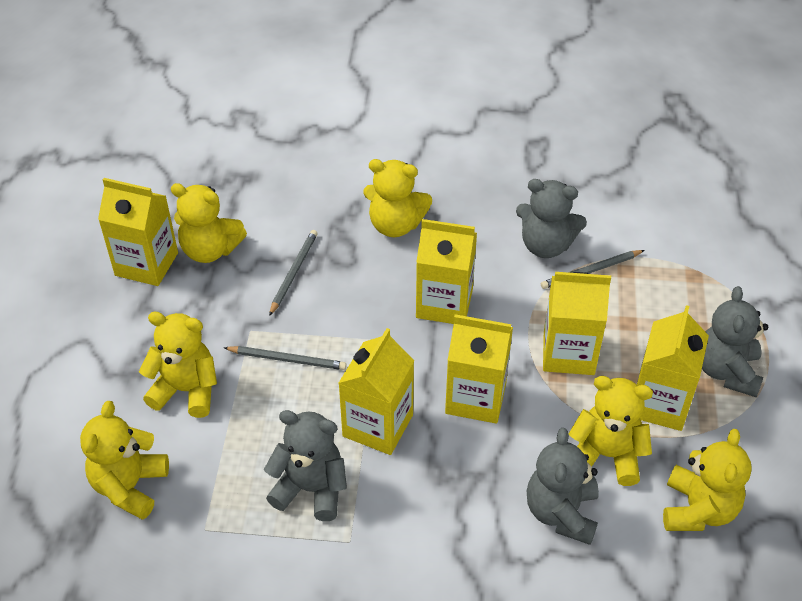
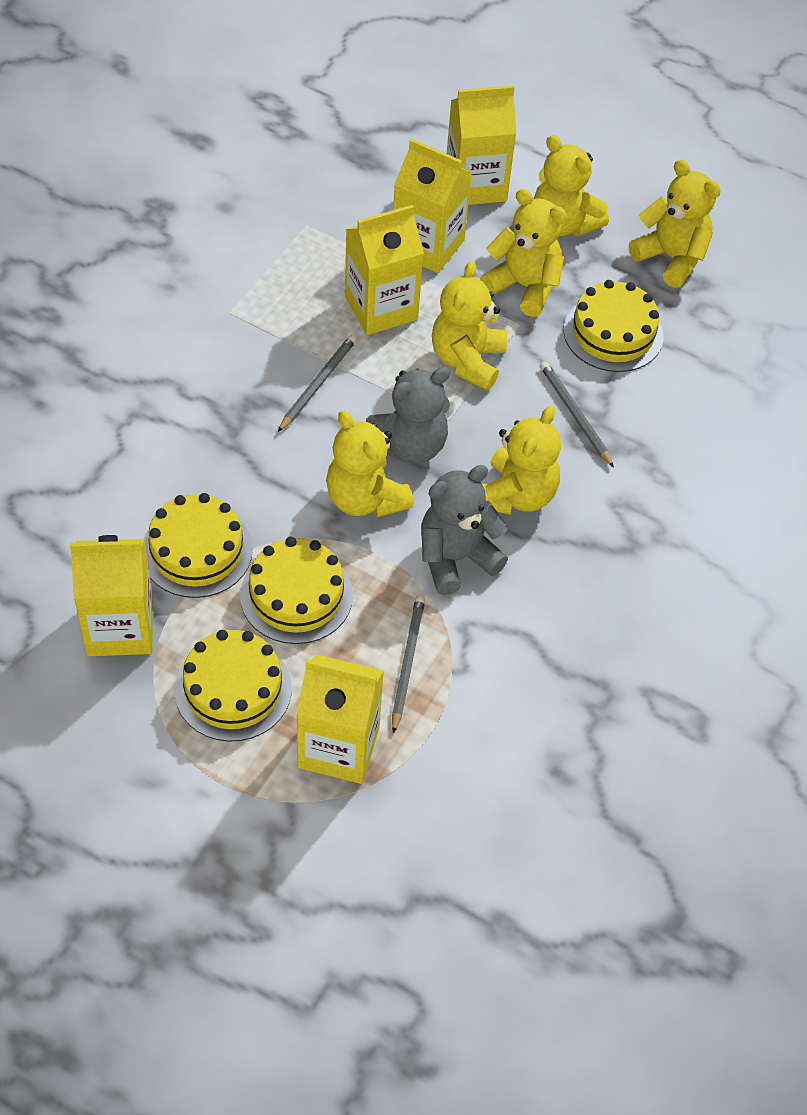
grey teddy bear: 4 -> 2
yellow cake: 0 -> 4
yellow carton: 6 -> 5

